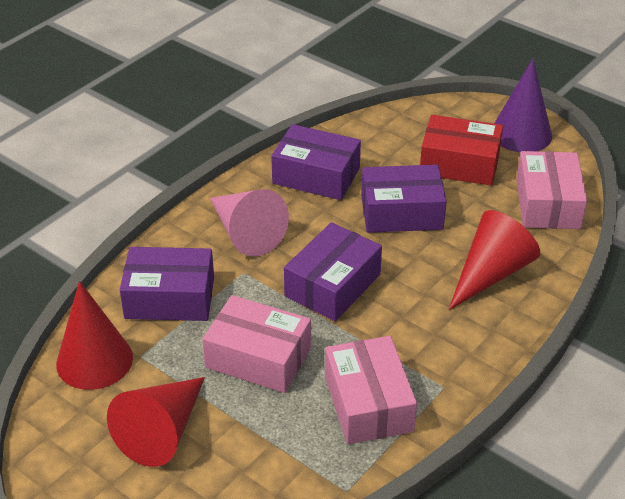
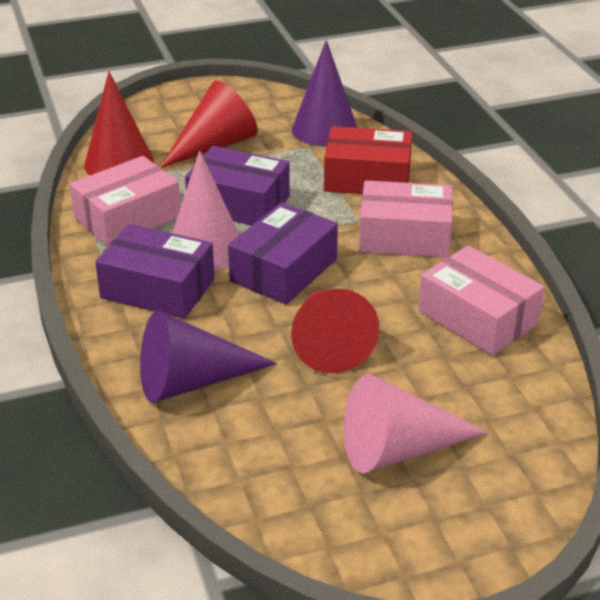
pink cone: 1 -> 2
purple box: 4 -> 3
purple cone: 1 -> 2

